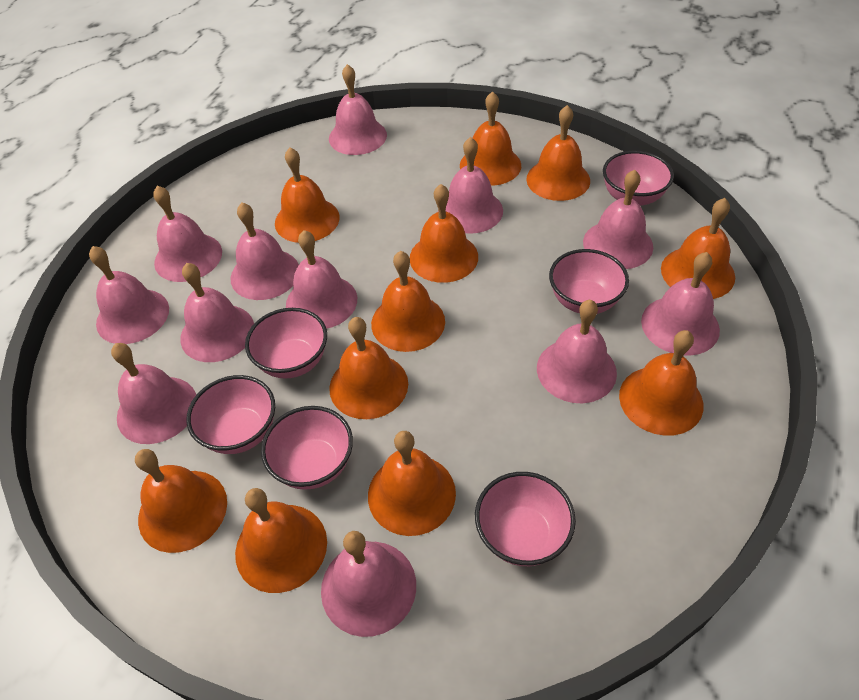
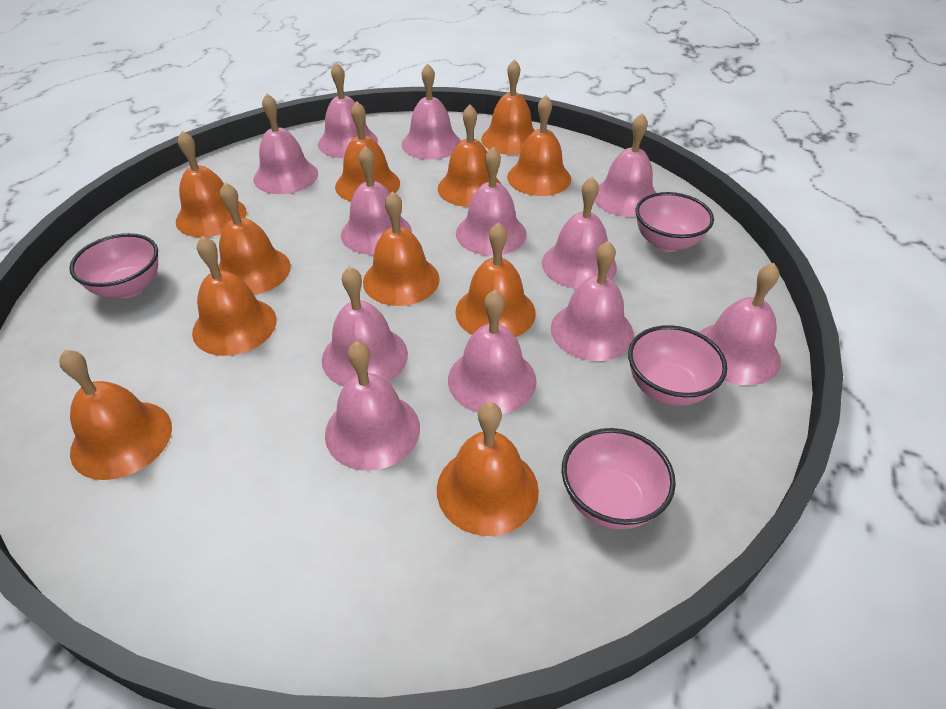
pink bowl: 6 -> 4

